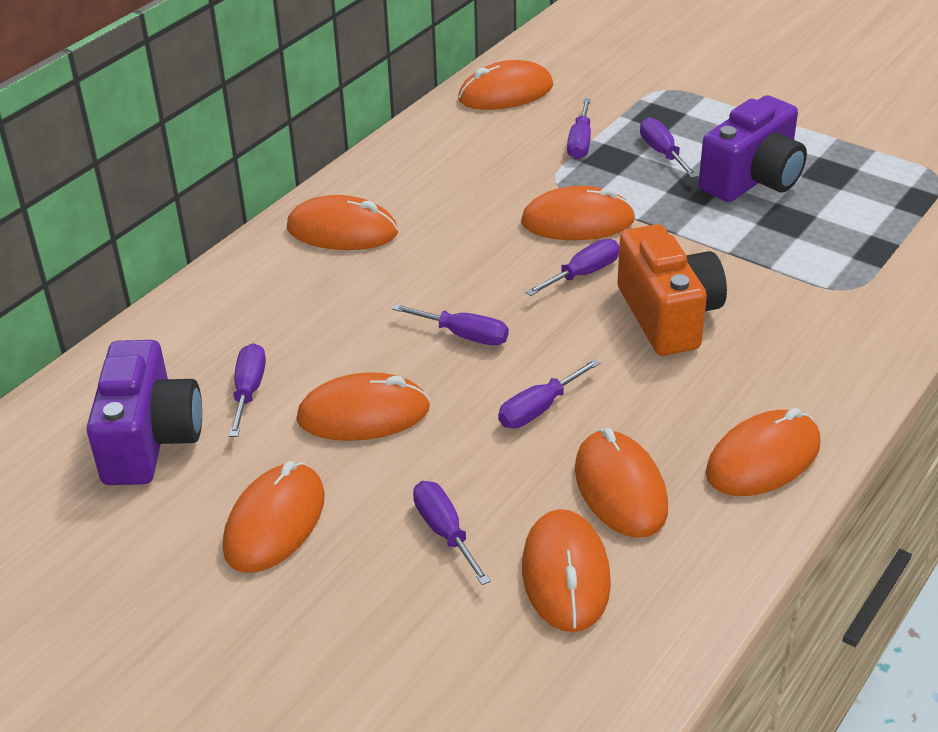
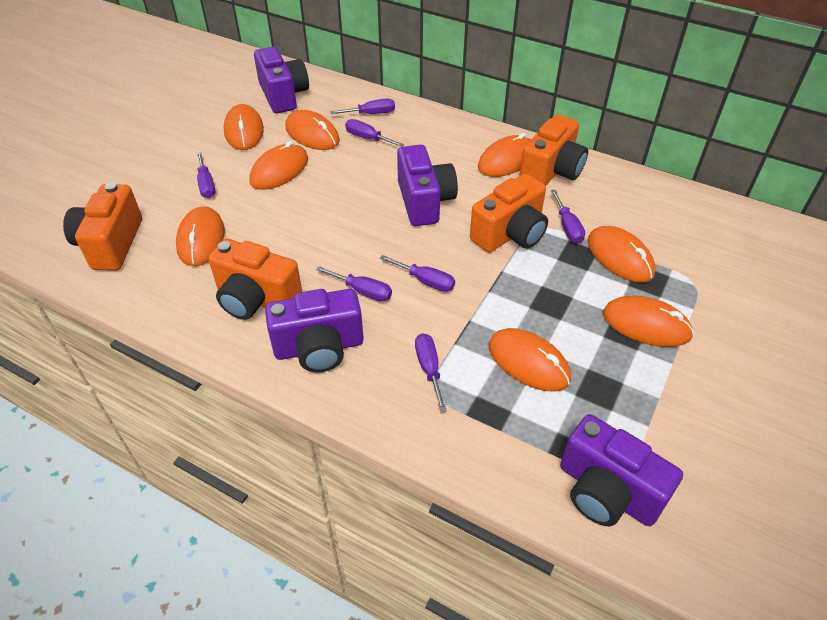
orange camera: 1 -> 4
purple camera: 2 -> 4

